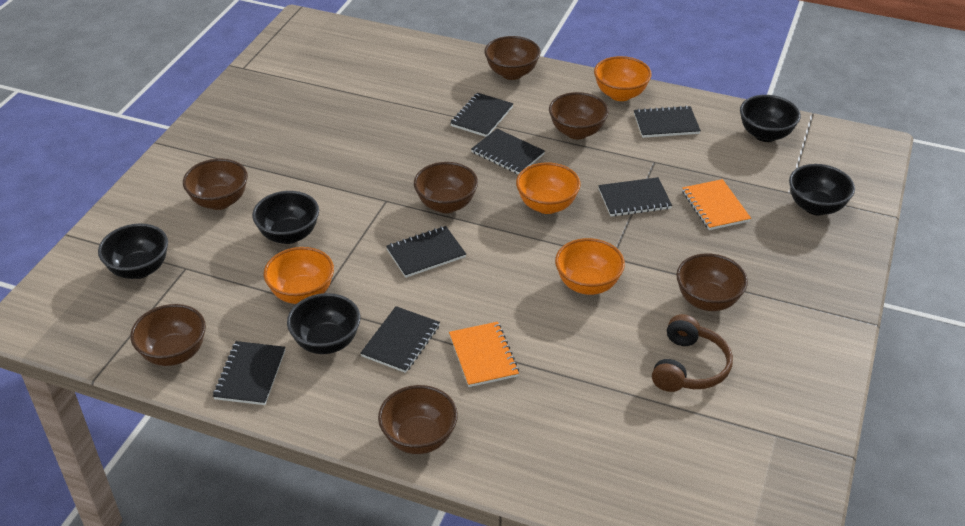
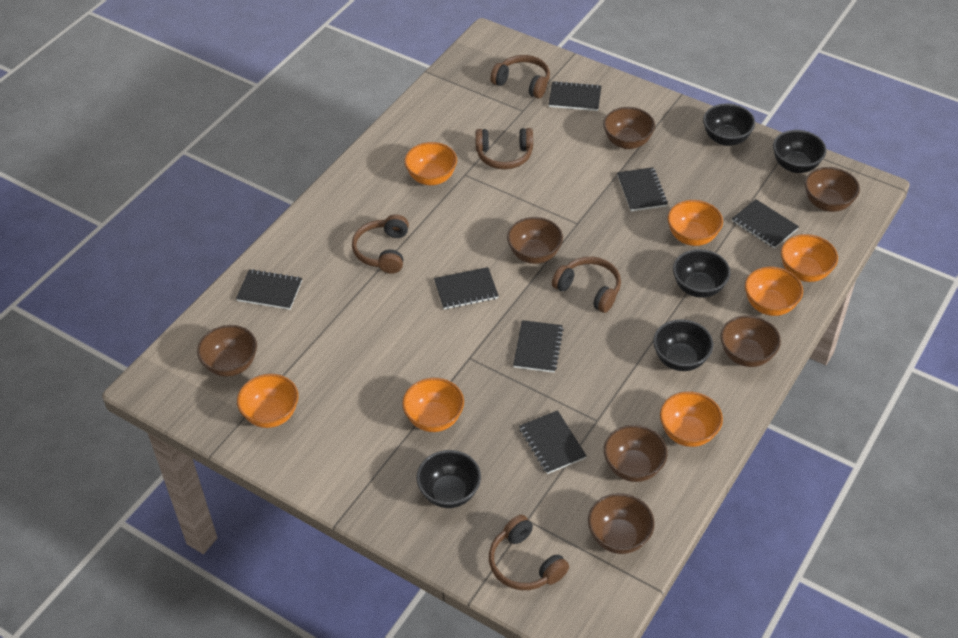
brown headphones: 1 -> 5
orange bowl: 4 -> 7
orange notebook: 2 -> 0

